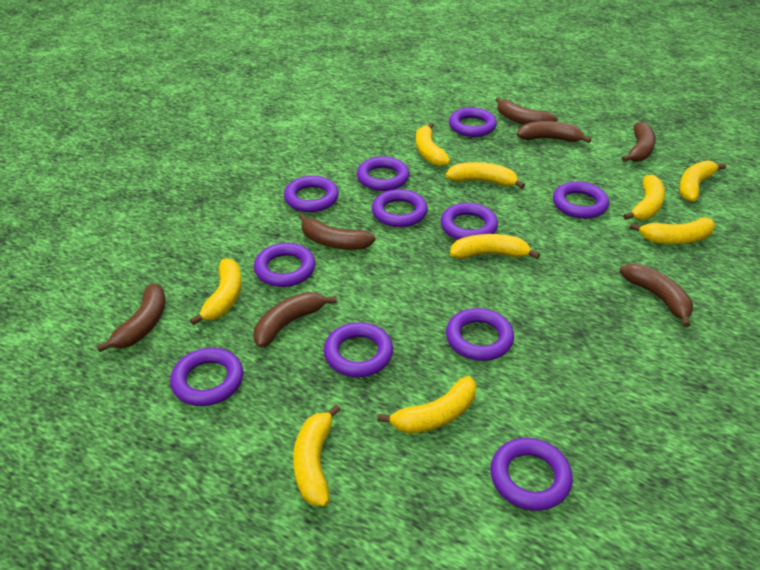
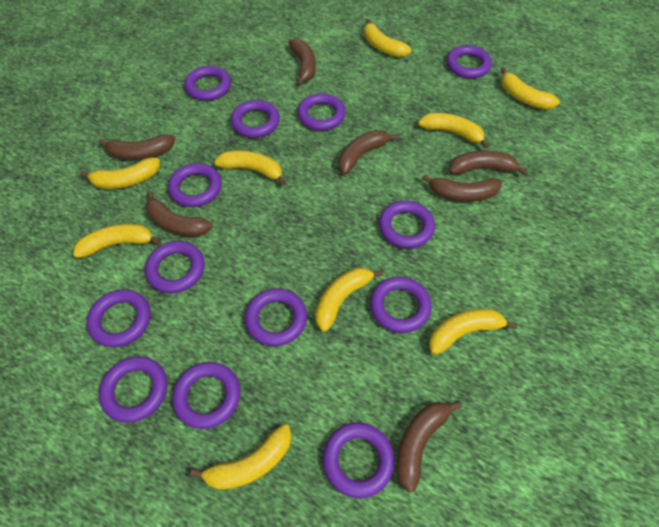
purple ring: 11 -> 13

